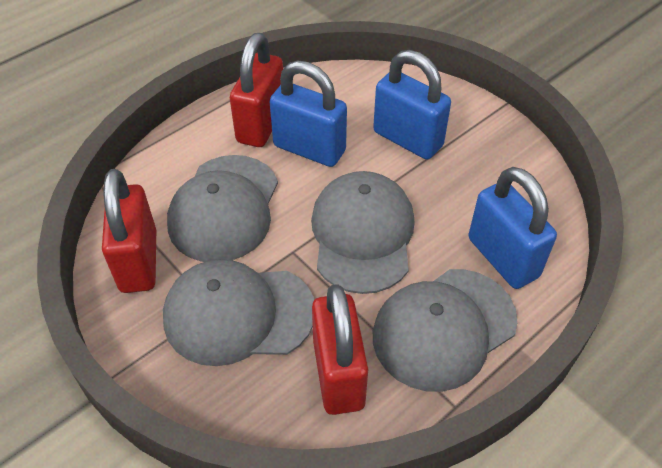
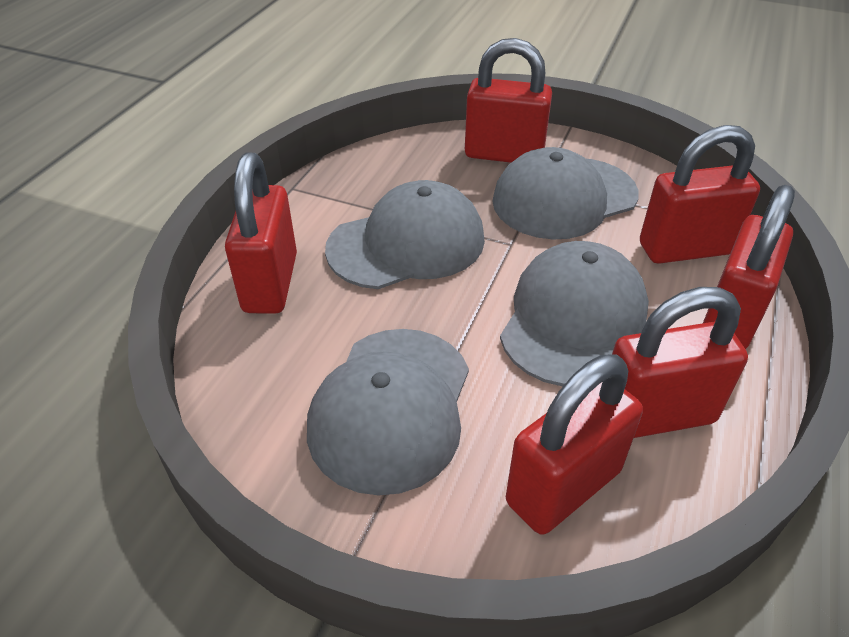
blue padlock: 3 -> 0
red padlock: 3 -> 6

